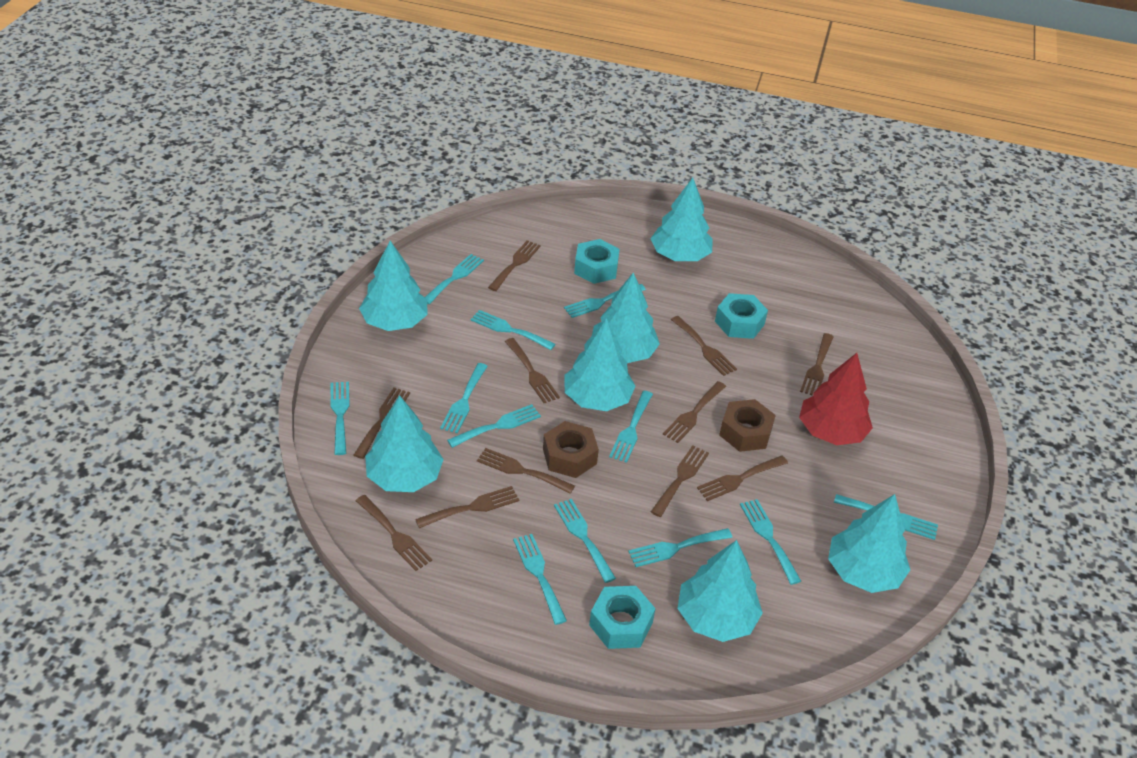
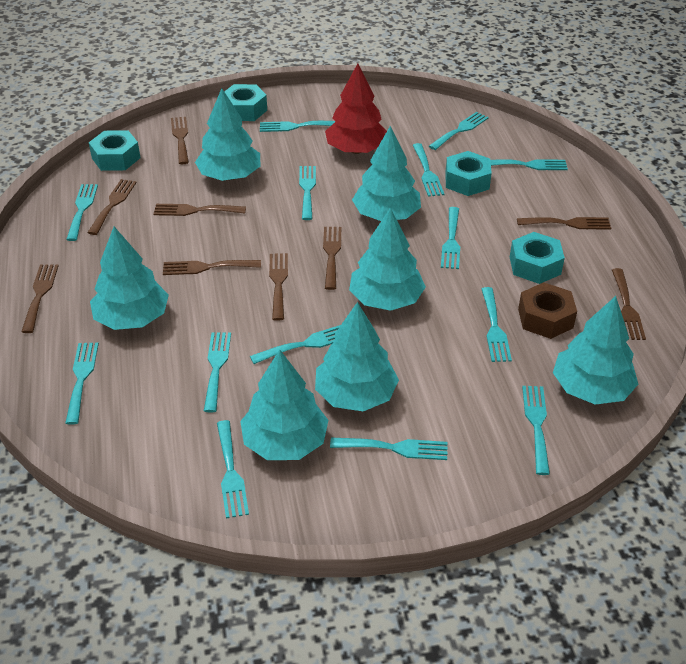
brown fork: 11 -> 9
brown nut: 2 -> 1
turquoise fork: 12 -> 14
turquoise nut: 3 -> 4

